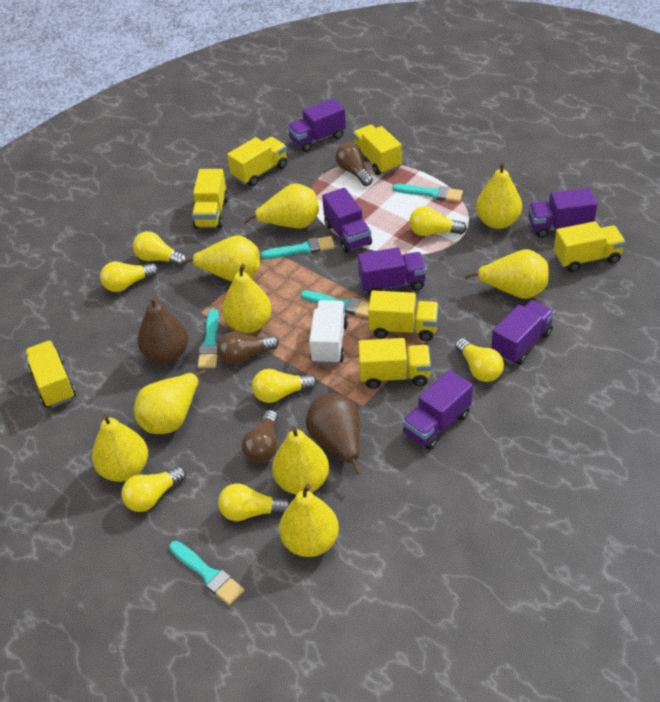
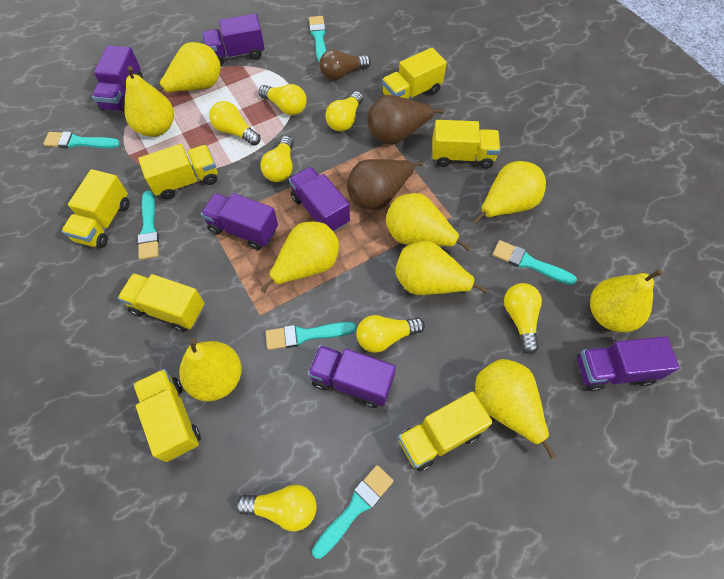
brown light bulb: 3 -> 1
turquoise brush: 5 -> 6
white truck: 1 -> 0

